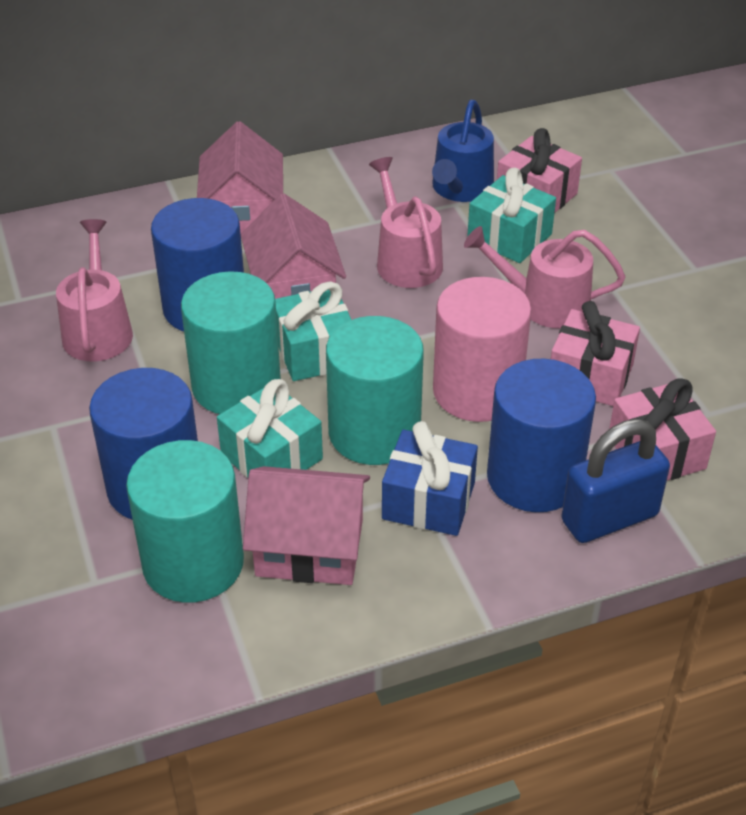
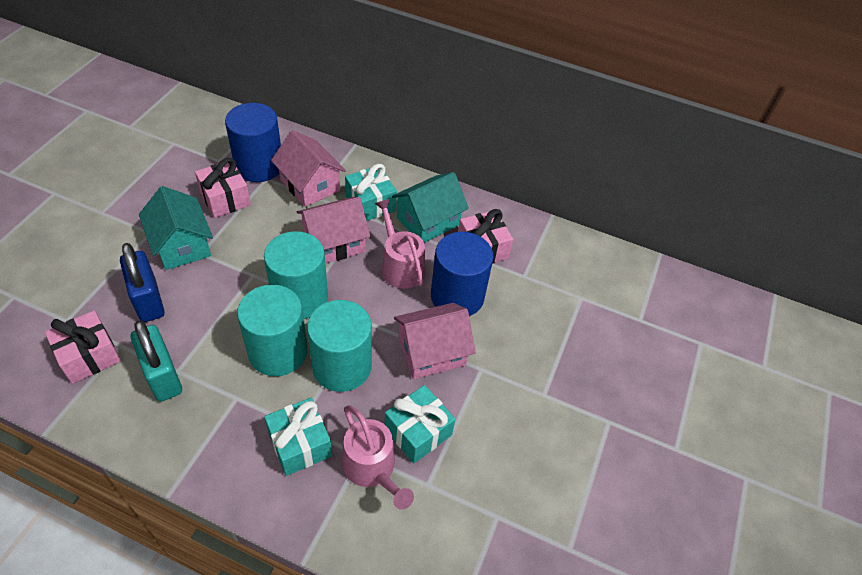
blue cylinder: 3 -> 2
blue gift: 1 -> 0
blue watering can: 1 -> 0
pink cylinder: 1 -> 0
pink watering can: 3 -> 2
turquoise house: 0 -> 2
turquoise padlock: 0 -> 1

